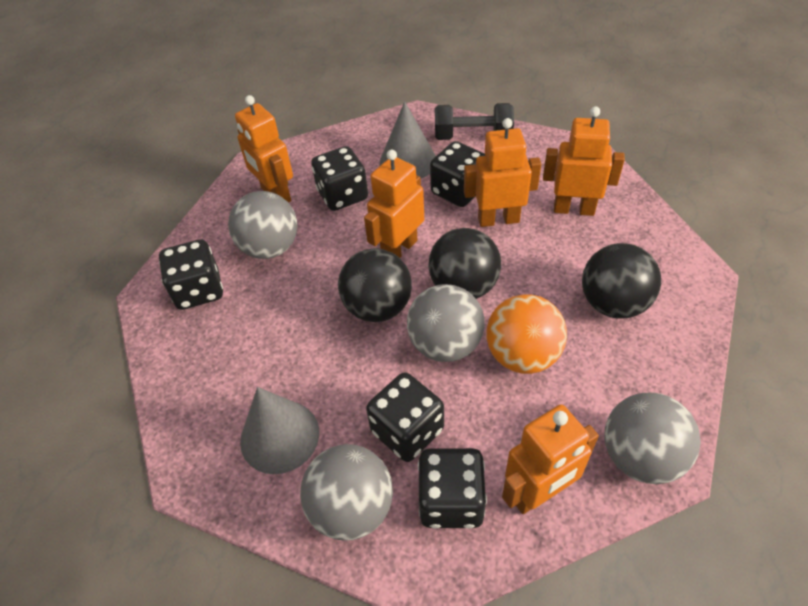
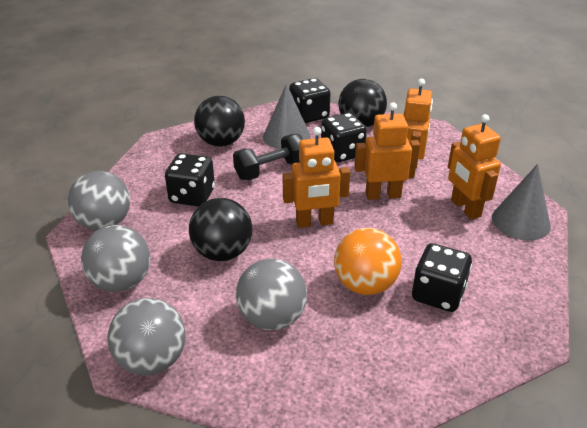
black dice: 5 -> 4
orange robot: 5 -> 4

